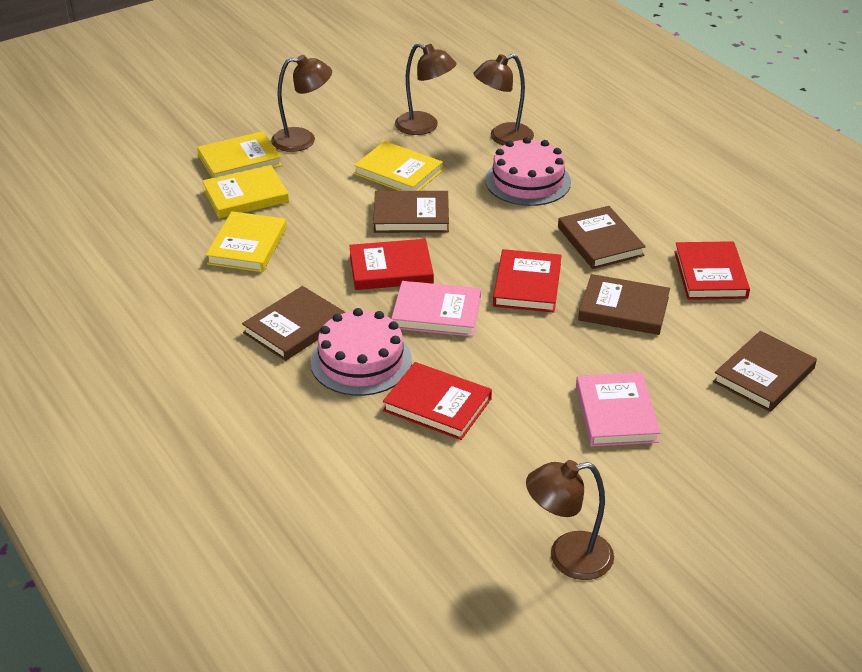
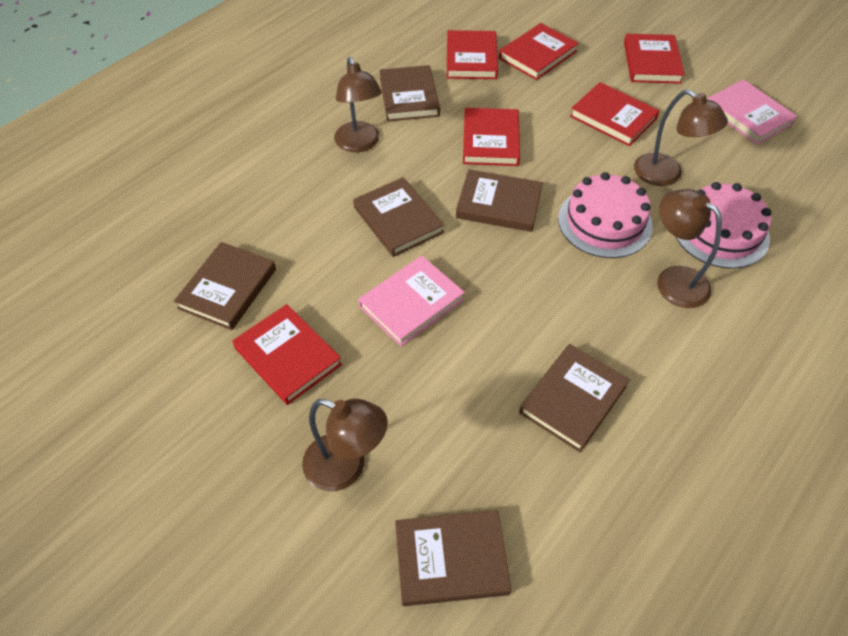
brown book: 5 -> 6
red book: 4 -> 6
yellow book: 4 -> 0

